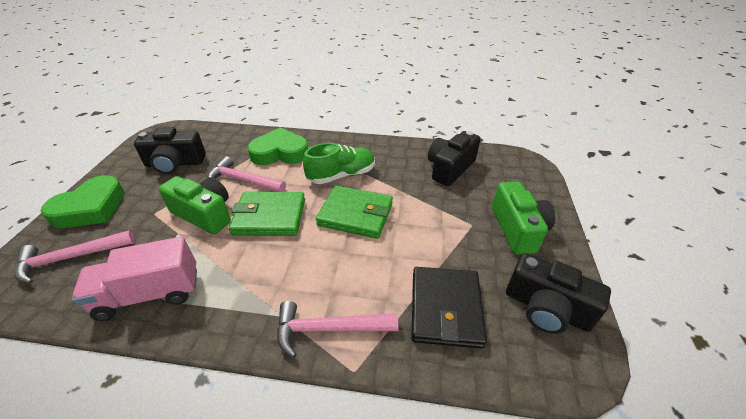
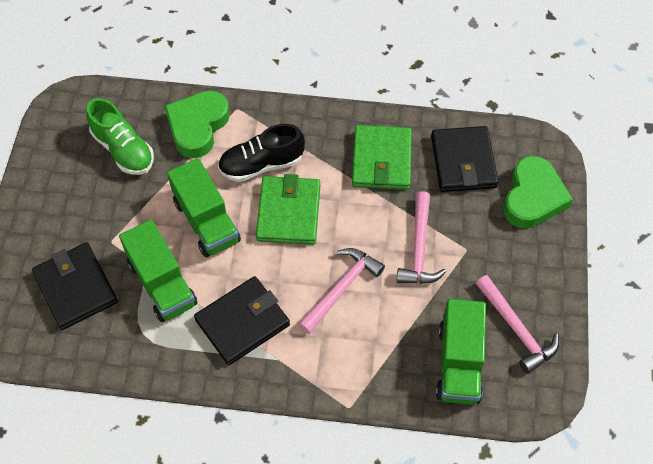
black camera: 3 -> 0
black shoe: 0 -> 1
black wallet: 1 -> 3
green camera: 2 -> 0
green truck: 0 -> 3
pink truck: 1 -> 0

